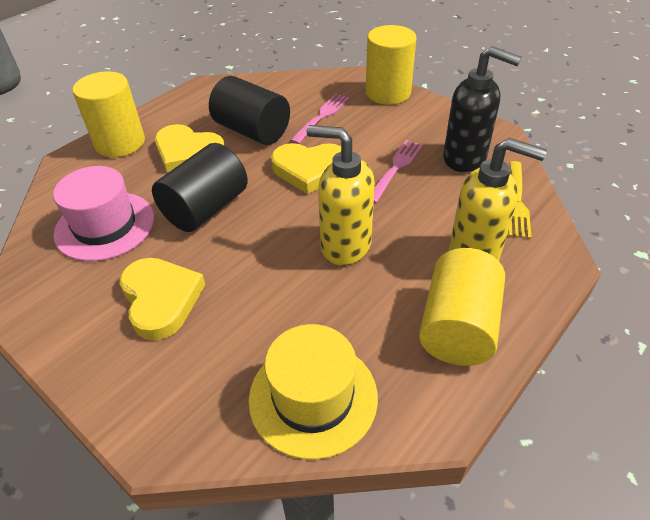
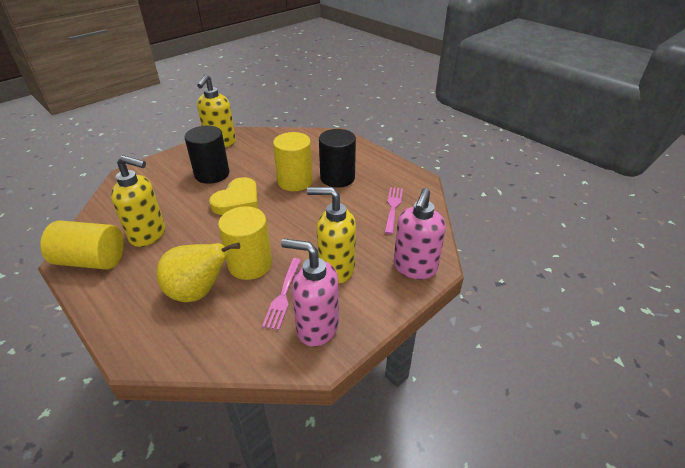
black soap dispenser: 1 -> 0
pink hat: 1 -> 0
pink soap dispenser: 0 -> 2
yellow fork: 1 -> 0
yellow hat: 1 -> 0
yellow heart: 3 -> 1
yellow pear: 0 -> 1
yellow soap dispenser: 2 -> 3

